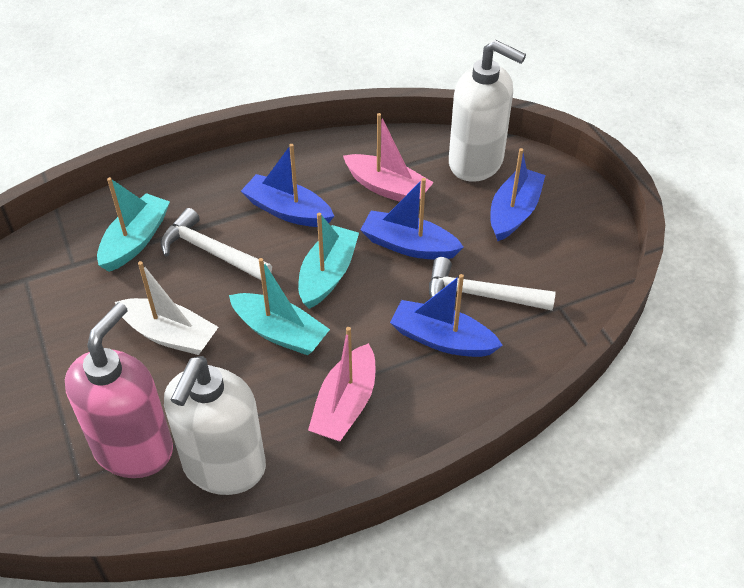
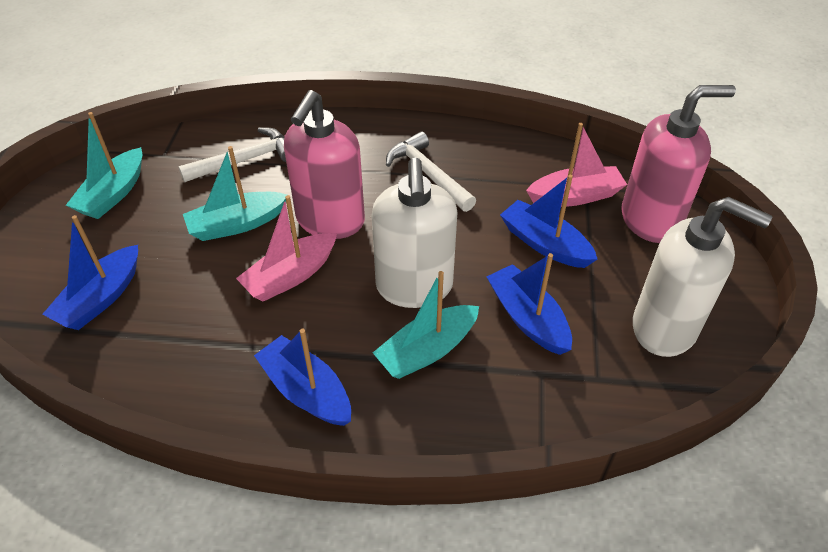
pink soap dispenser: 1 -> 2
white boat: 1 -> 0

